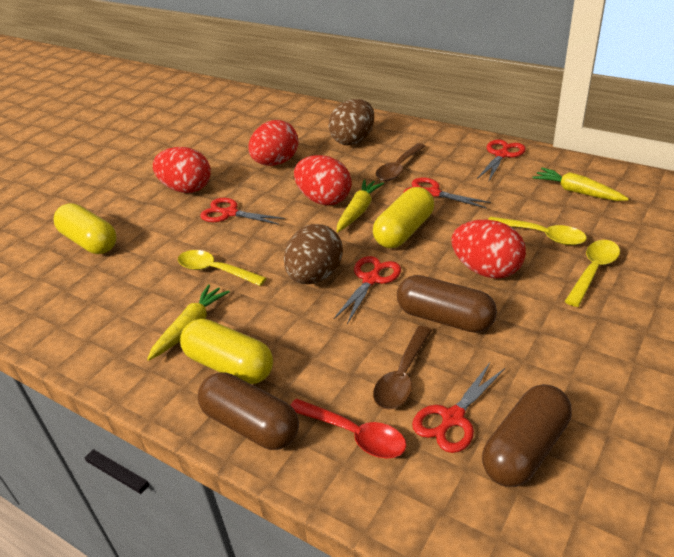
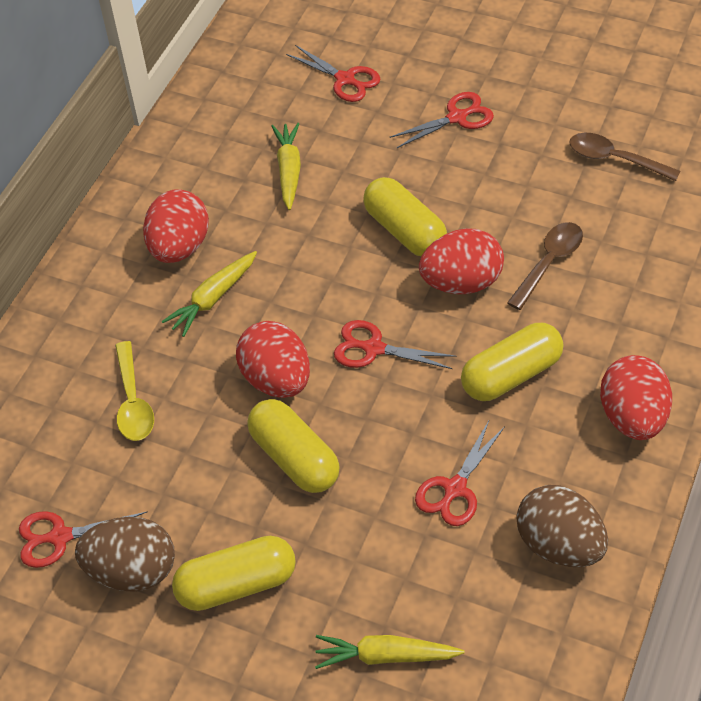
brown capsule: 3 -> 0
red spoon: 1 -> 0
yellow capsule: 3 -> 4
yellow spoon: 3 -> 1

